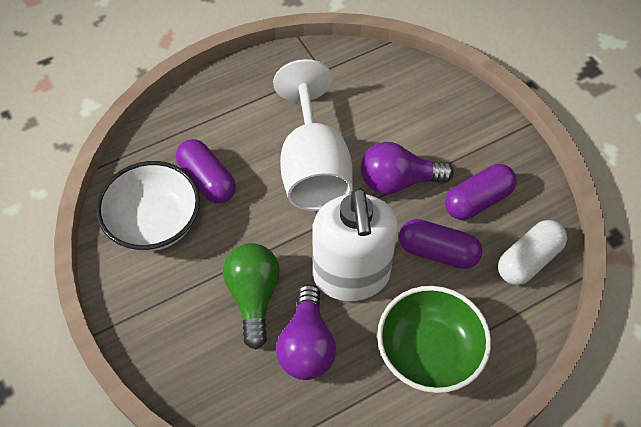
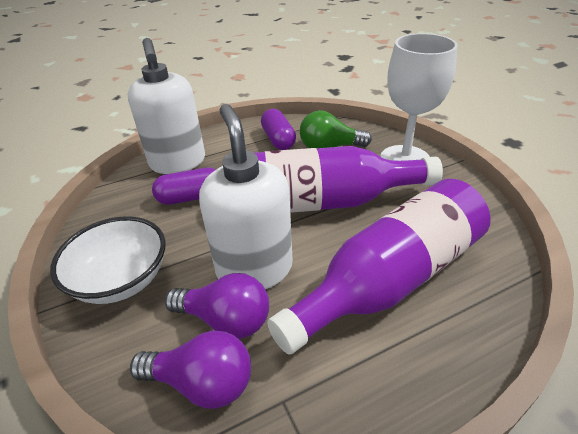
green bowl: 1 -> 0
purple bottle: 0 -> 2
purple capsule: 3 -> 2
white capsule: 1 -> 0
white soap dispenser: 1 -> 2

